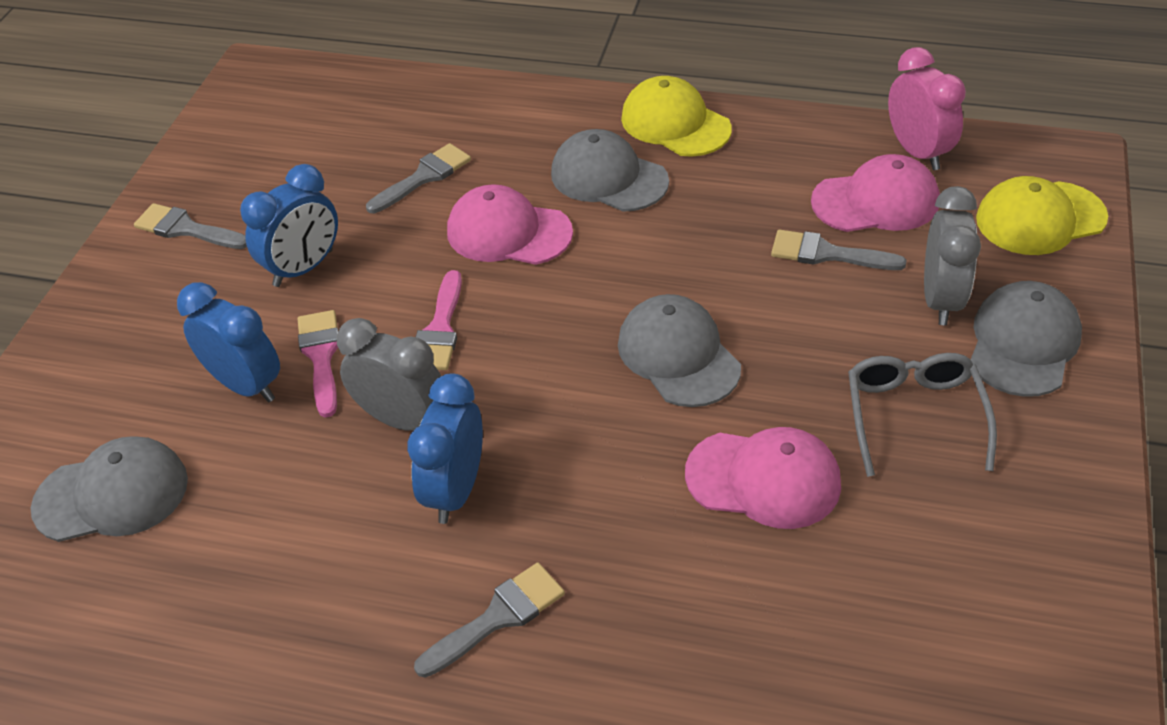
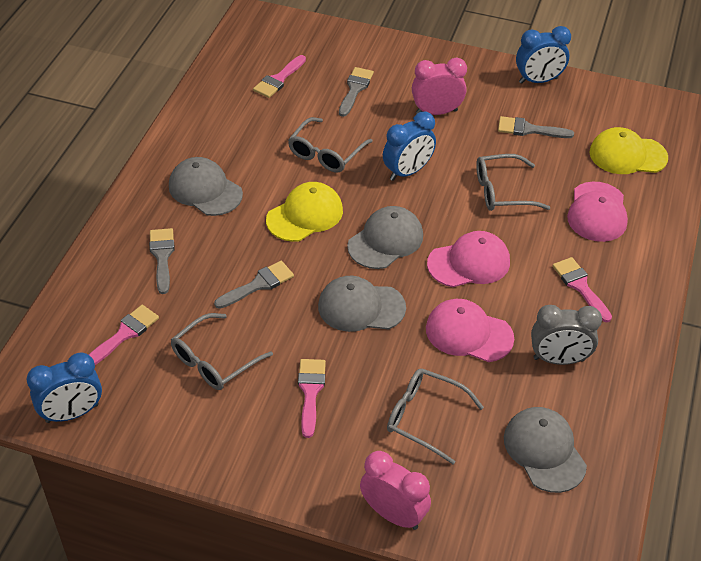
grey clock: 2 -> 1
grey glasses: 1 -> 4
pink brush: 2 -> 4
pink clock: 1 -> 2

